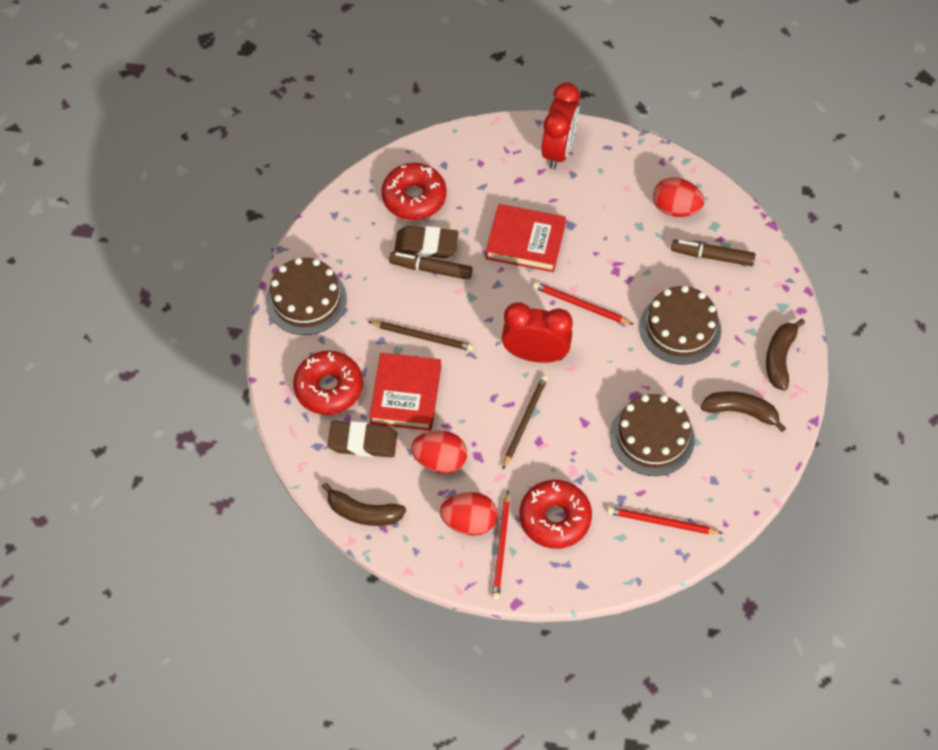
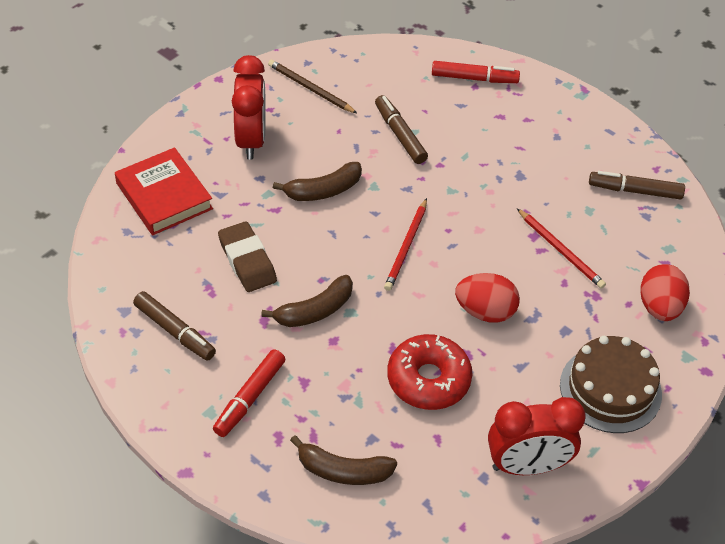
brown cake: 3 -> 1
brown eraser: 2 -> 1
brown marker: 2 -> 3
brown pencil: 2 -> 1
red book: 2 -> 1
red donut: 3 -> 1
red egg: 3 -> 2
red marker: 0 -> 2
red pencil: 3 -> 2

